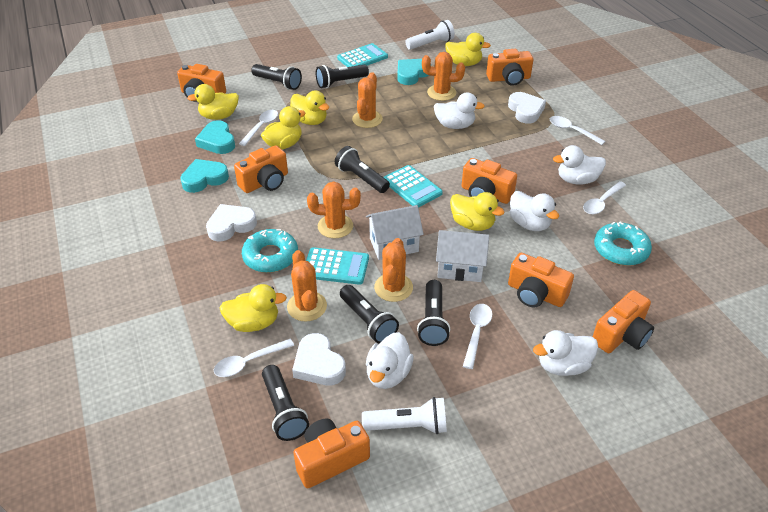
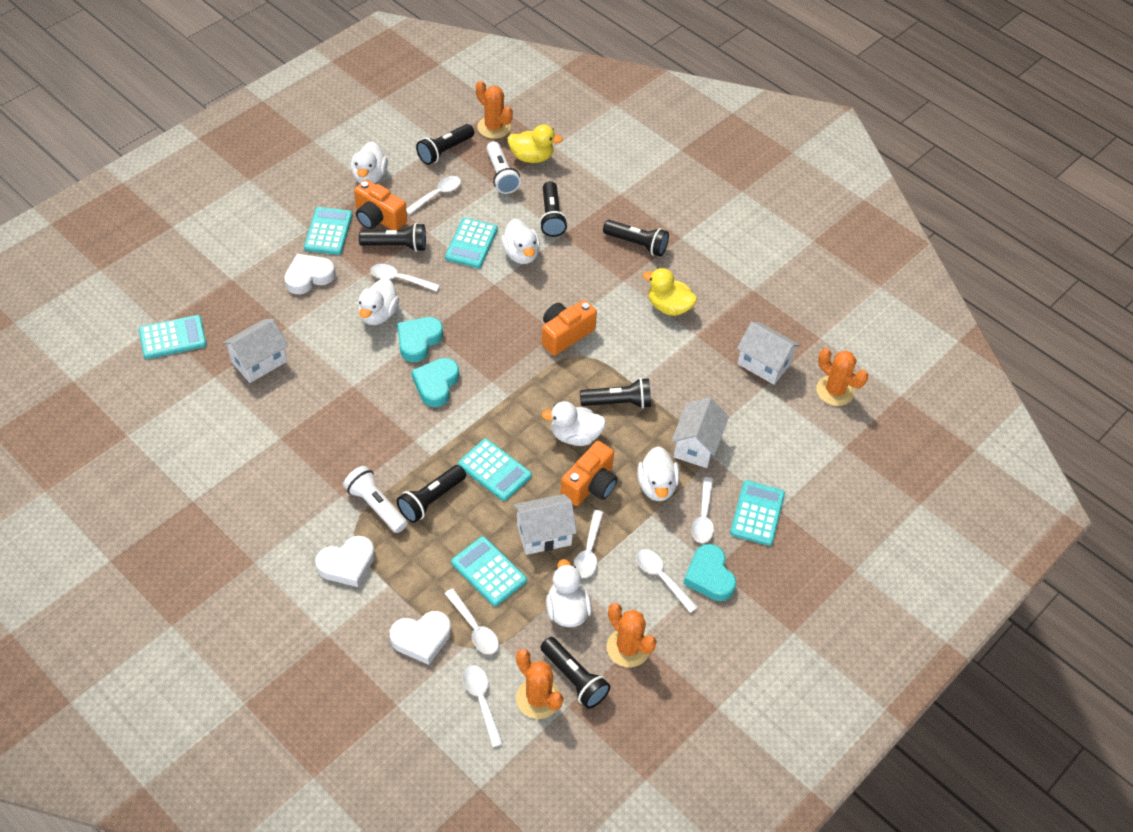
black flashlight: 6 -> 7
orange cactus: 5 -> 4
orange camera: 7 -> 3
turquoise calculator: 3 -> 6
turquoise donut: 2 -> 0
white duck: 5 -> 6
white house: 2 -> 4
white spoon: 5 -> 7
yellow duck: 6 -> 2

